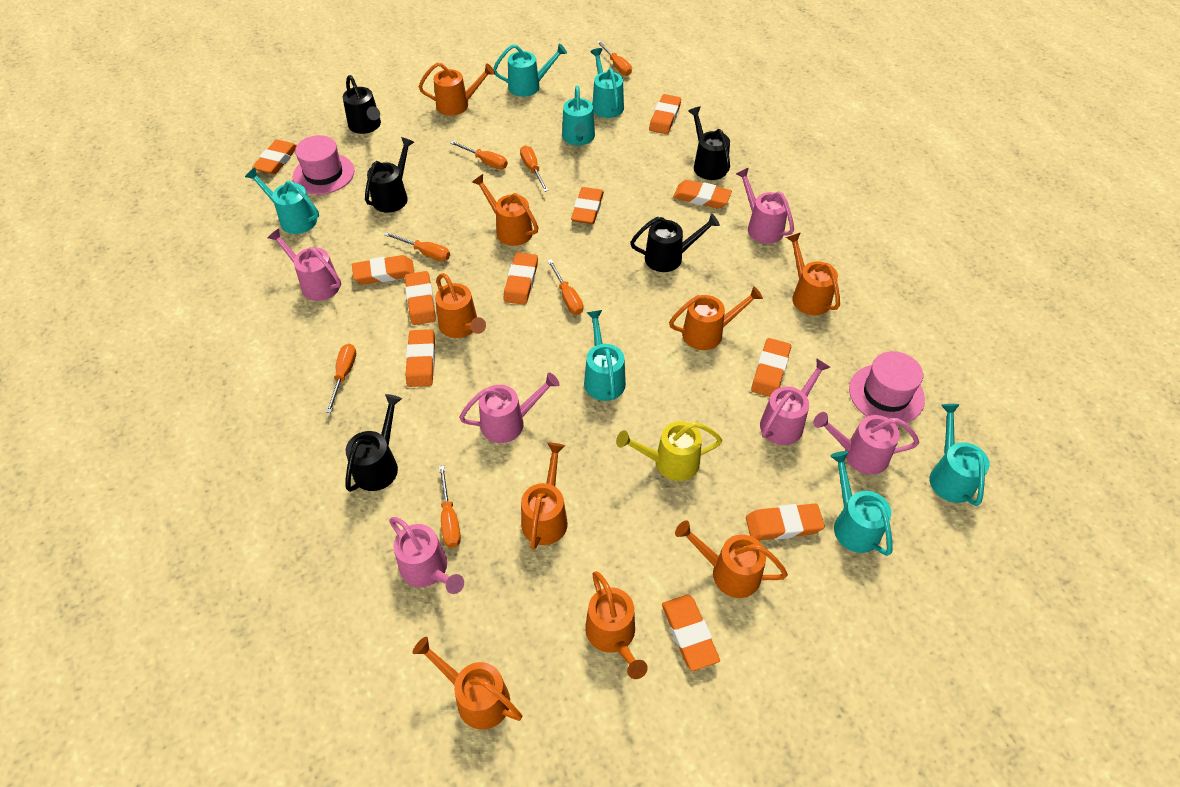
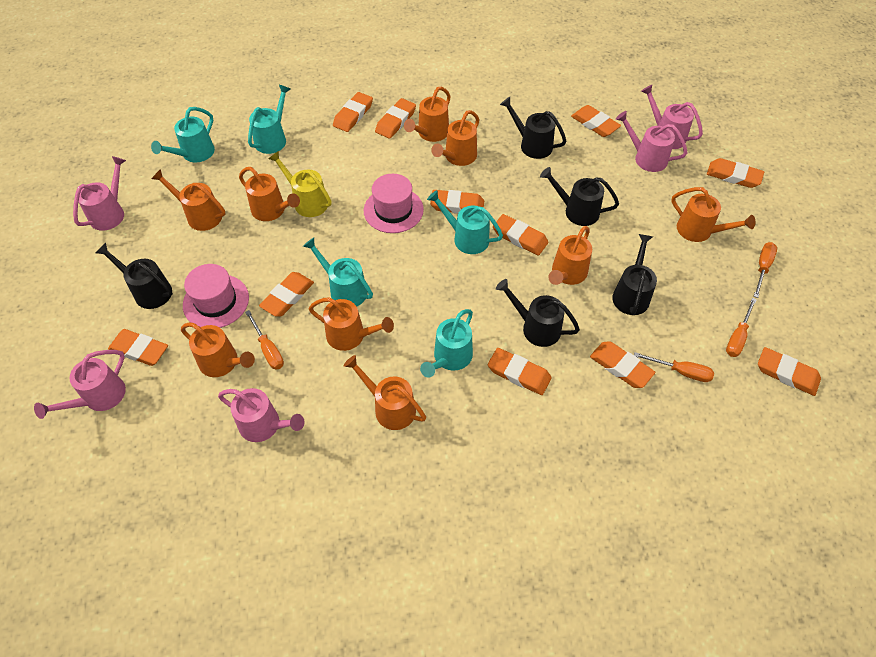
orange screwdriver: 7 -> 4
pink watering can: 6 -> 5
turquoise watering can: 7 -> 5

